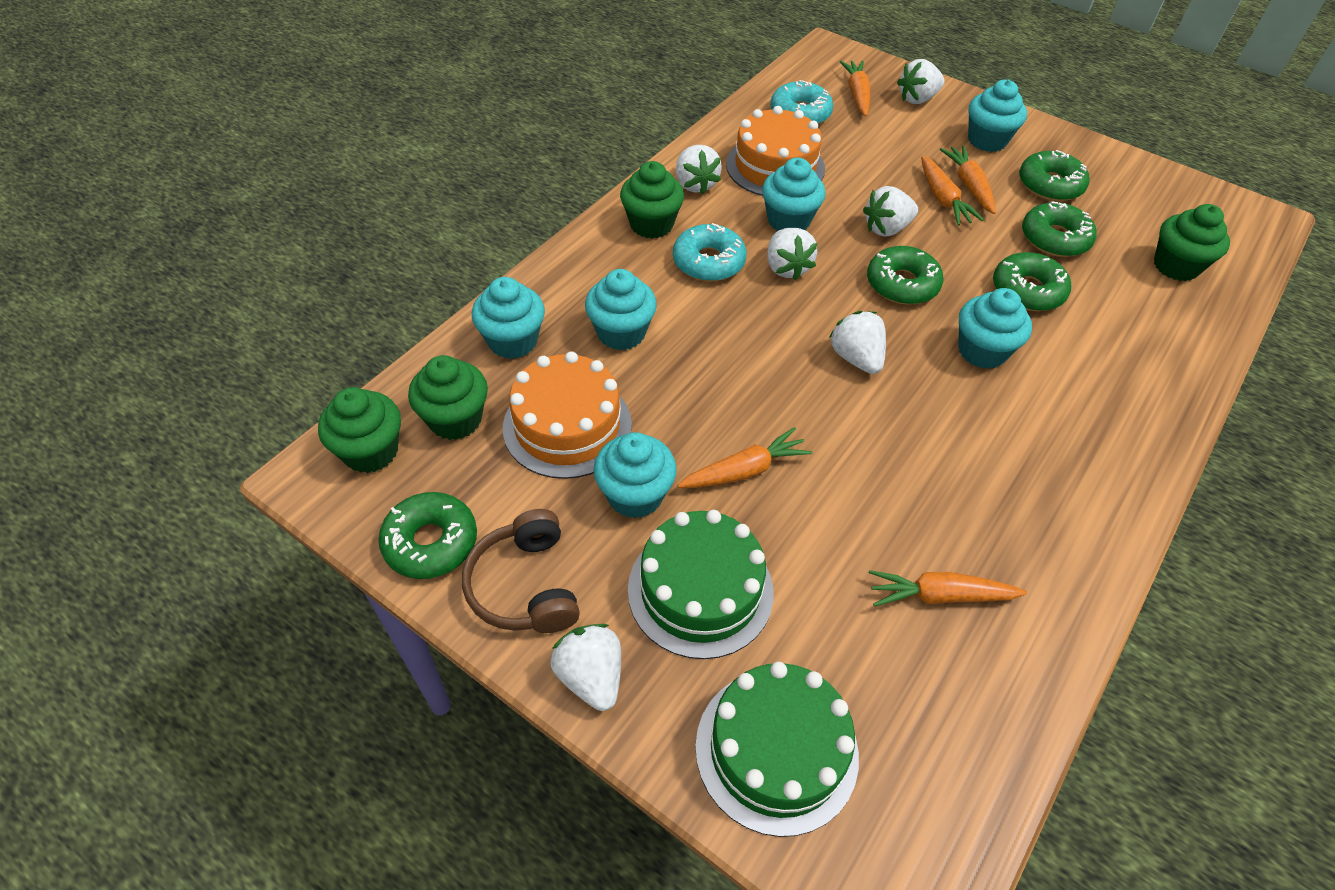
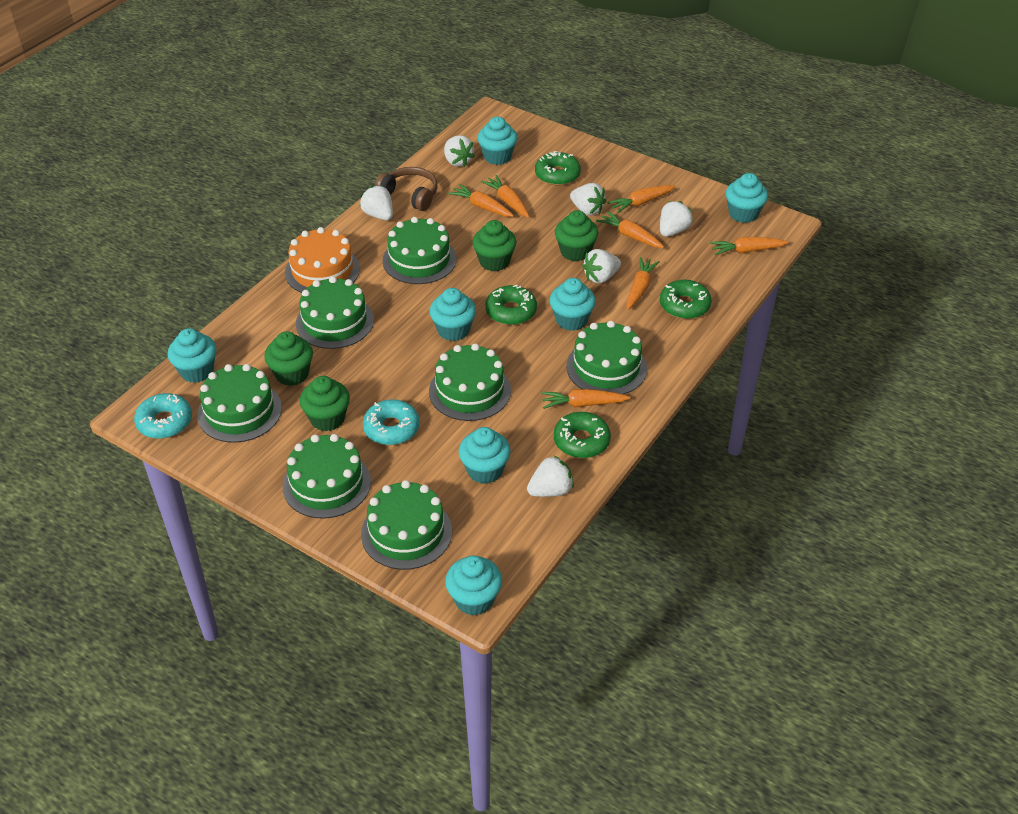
green cake: 2 -> 7
green donut: 5 -> 4
orange cake: 2 -> 1
orange carrot: 5 -> 7
turquoise cupcake: 6 -> 7

